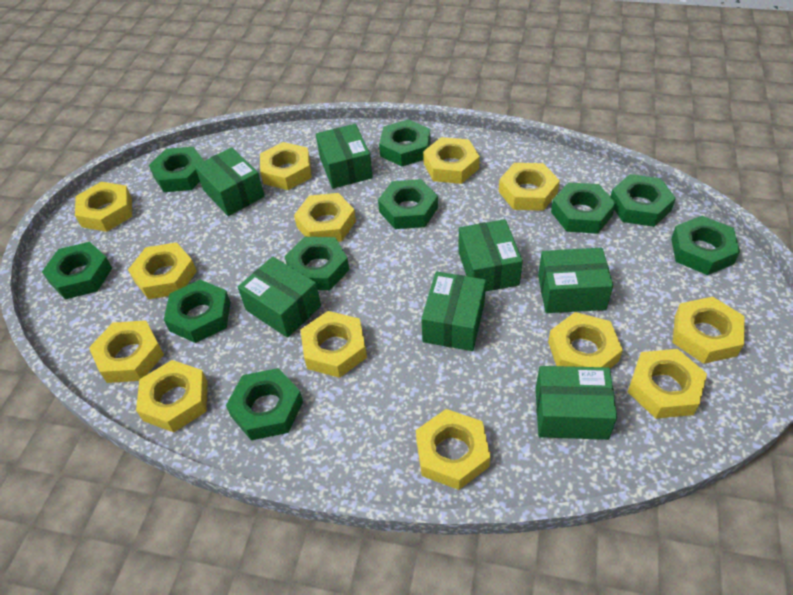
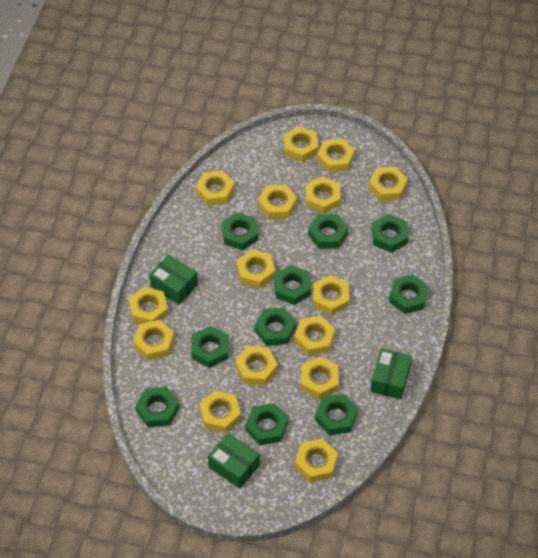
green box: 7 -> 3
yellow nut: 13 -> 15

